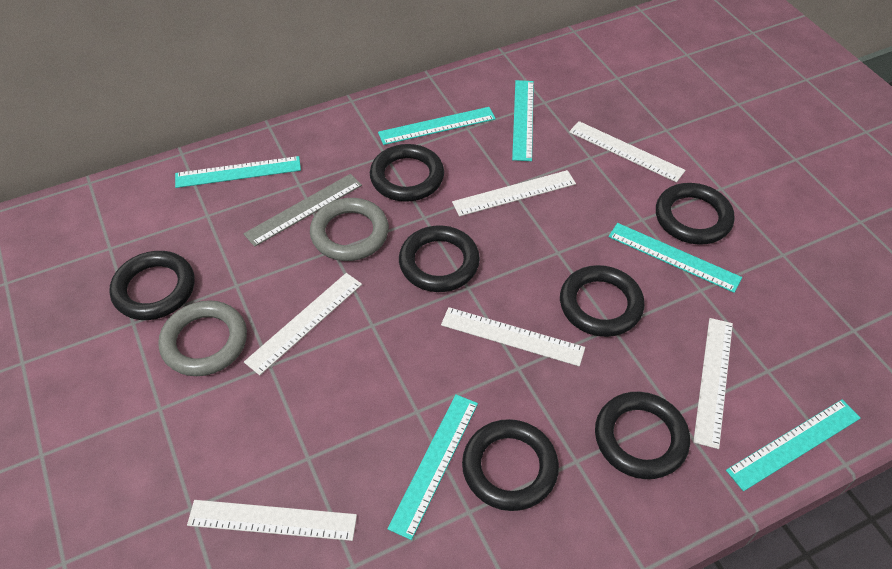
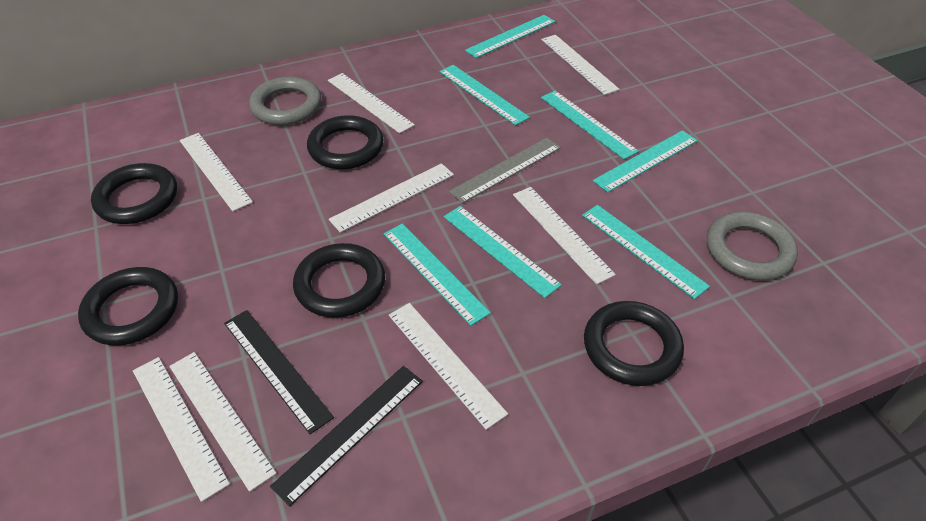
black ring: 7 -> 5
black ruler: 0 -> 2
turquoise ruler: 6 -> 7
white ruler: 6 -> 8

